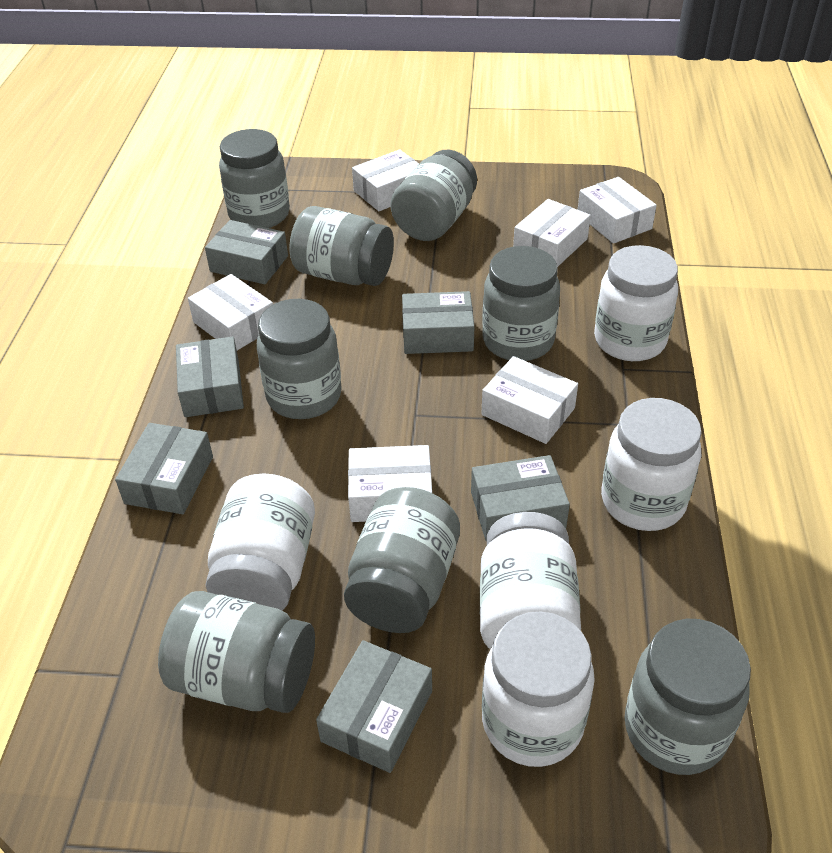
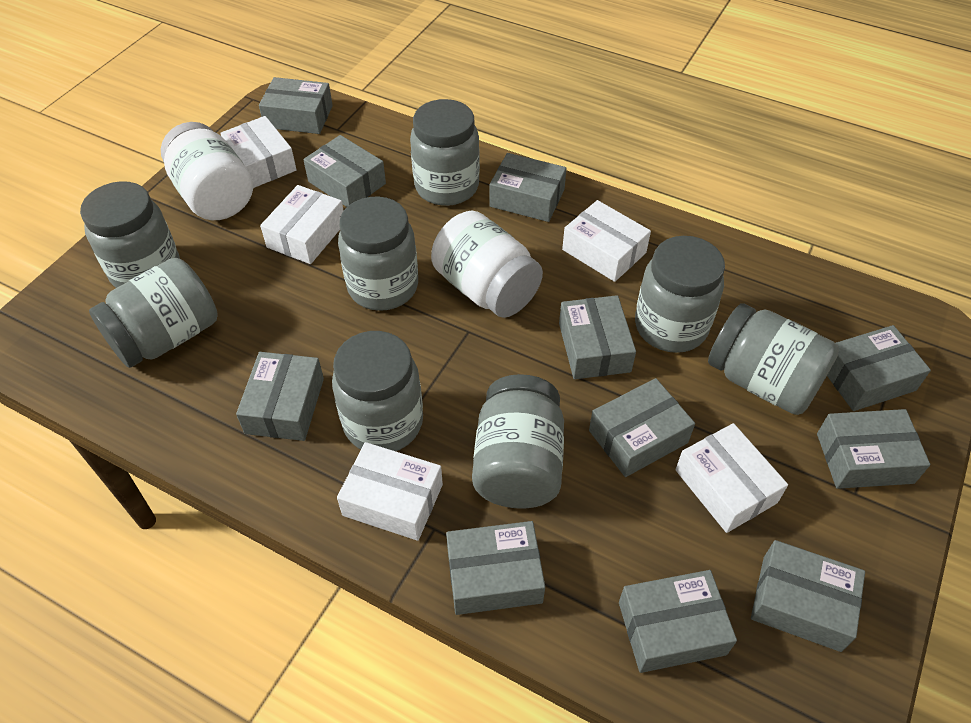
grey box: 6 -> 11
white box: 6 -> 5
white jar: 5 -> 2

